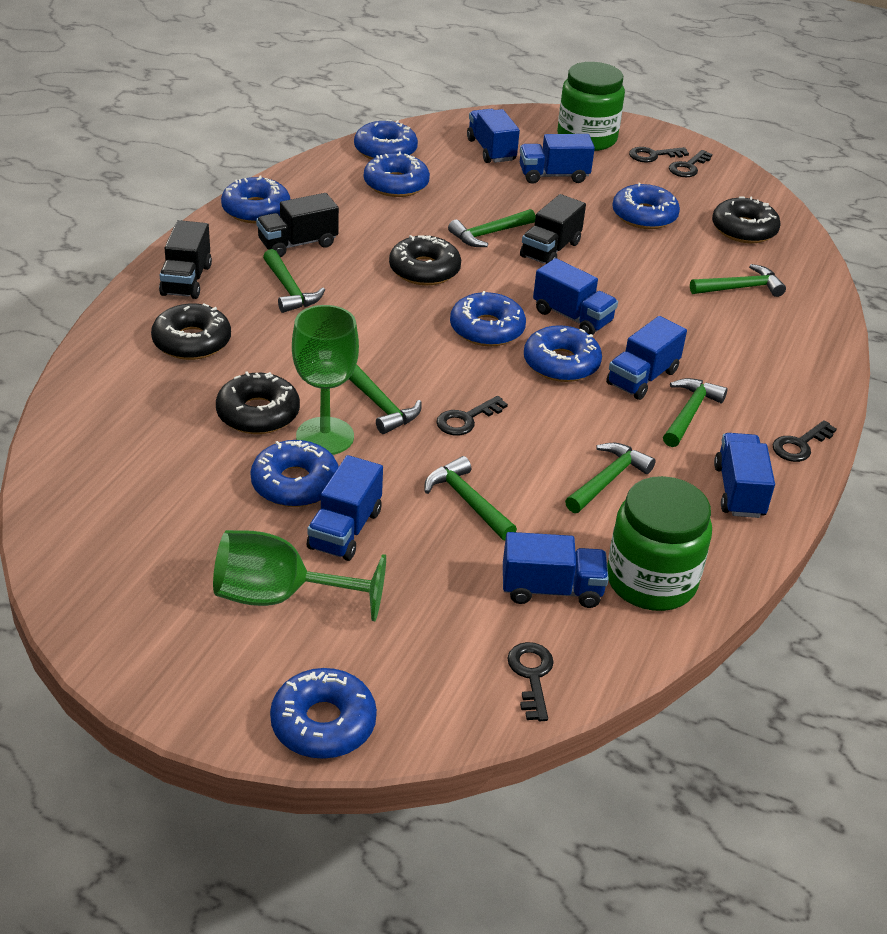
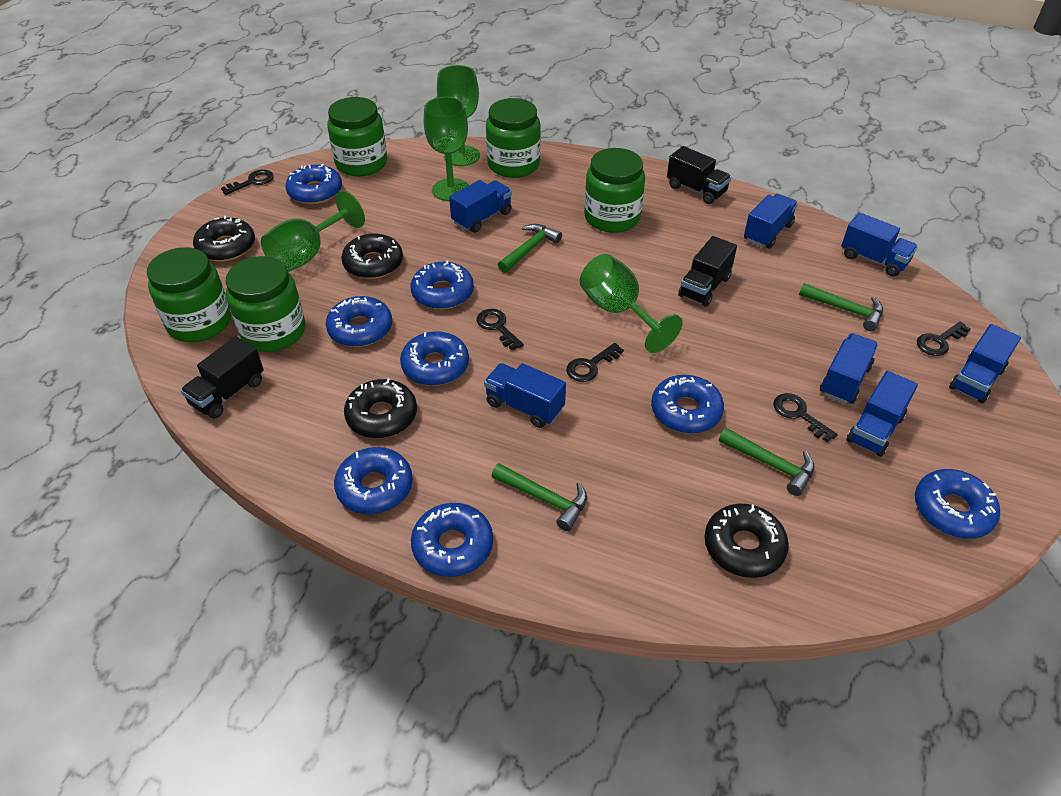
green goblet: 2 -> 4
green hammer: 7 -> 4
green jar: 2 -> 5

